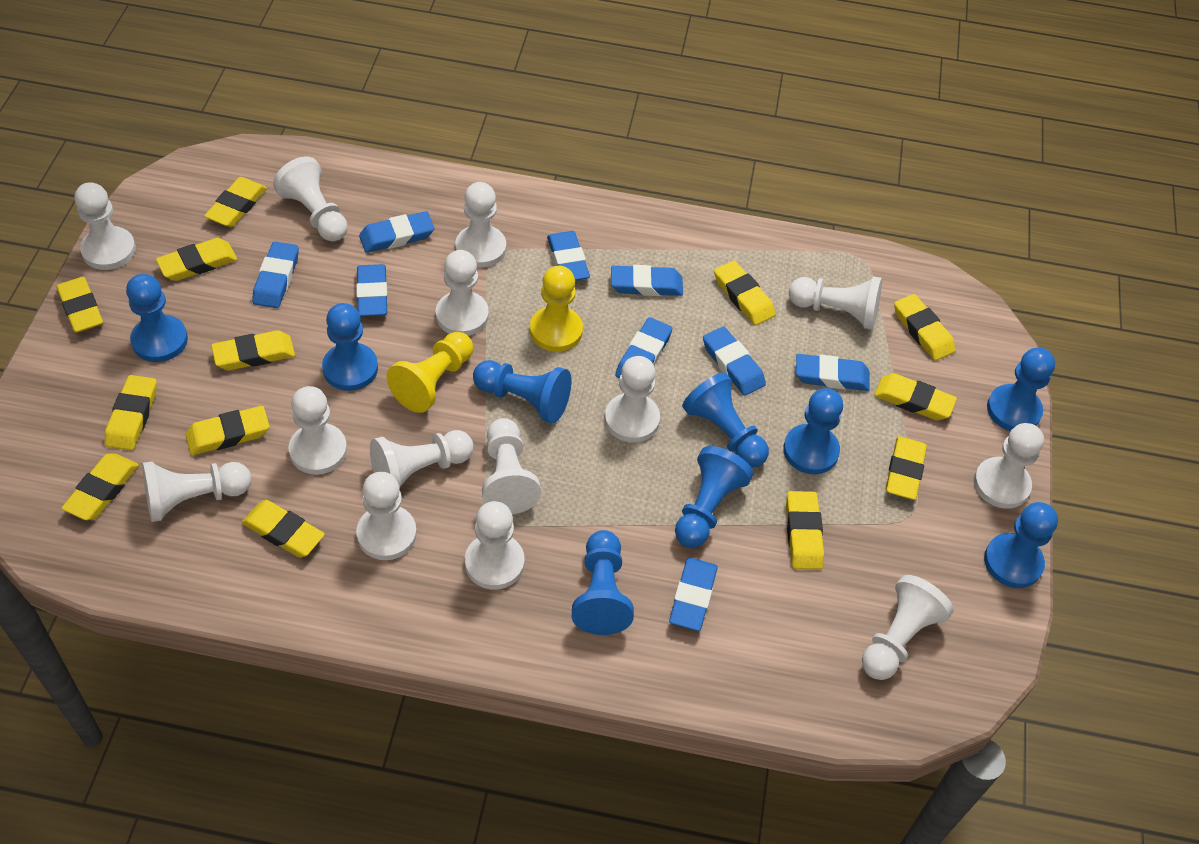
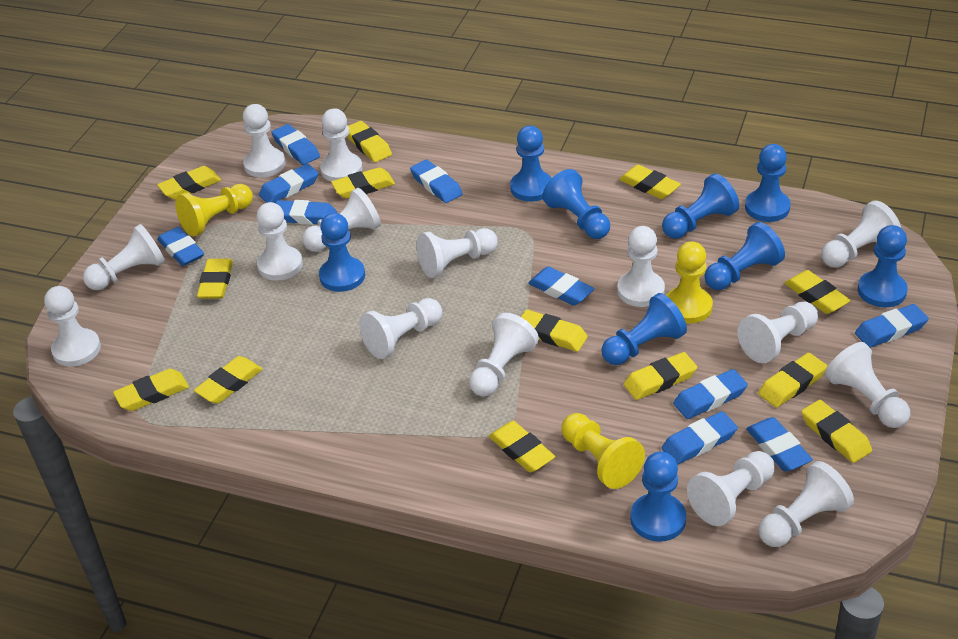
blue eraser: 9 -> 10
white pawn: 14 -> 15
yellow pawn: 2 -> 3

